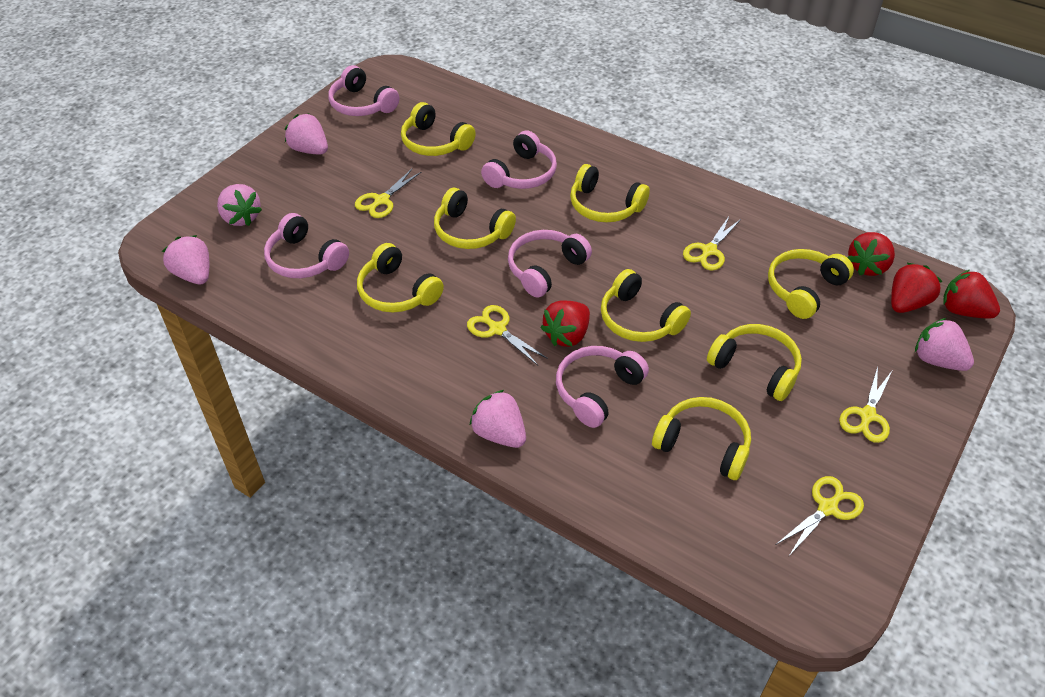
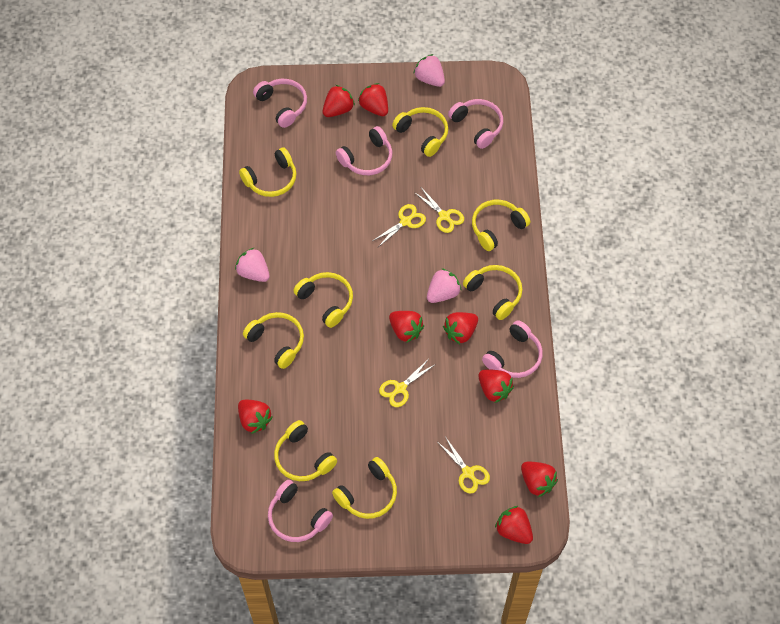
pink strawberry: 5 -> 3
red strawberry: 4 -> 8
yellow scissors: 5 -> 4

